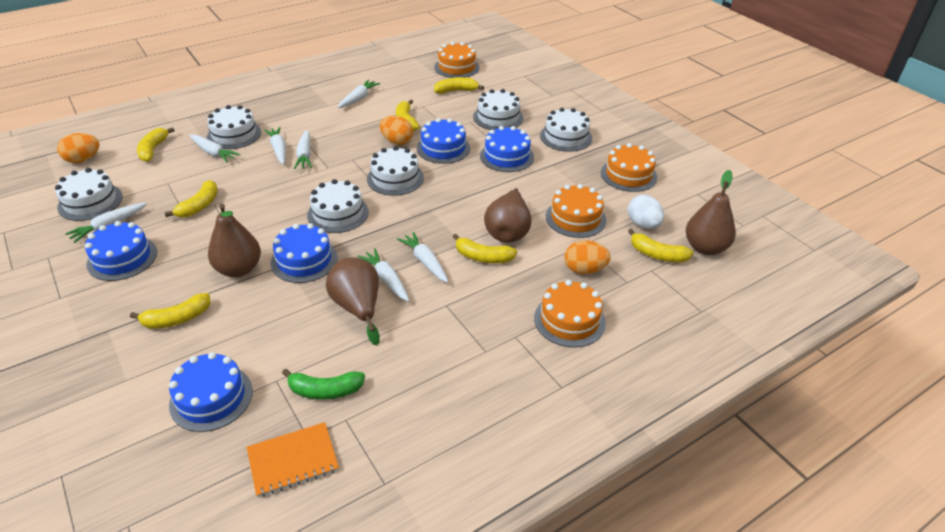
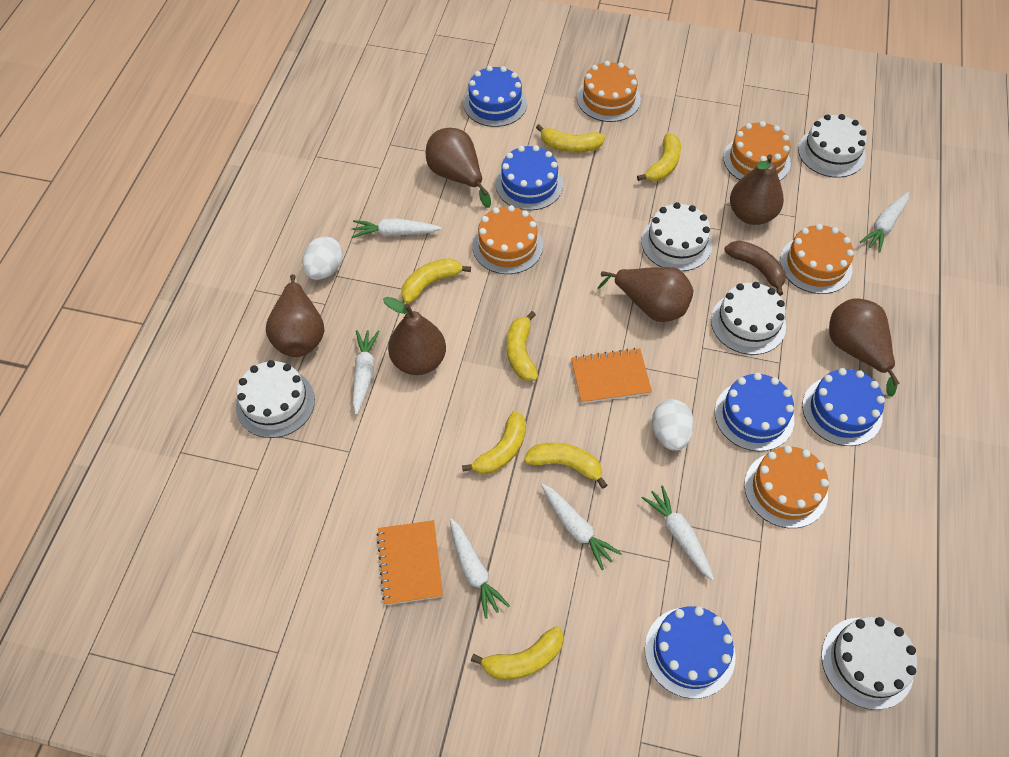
brown banana: 0 -> 1
brown pear: 4 -> 6
green banana: 1 -> 0
orange cake: 4 -> 5
orange egg: 3 -> 0
orange notebook: 1 -> 2
white cake: 6 -> 5
white carrot: 7 -> 6
white egg: 1 -> 2

